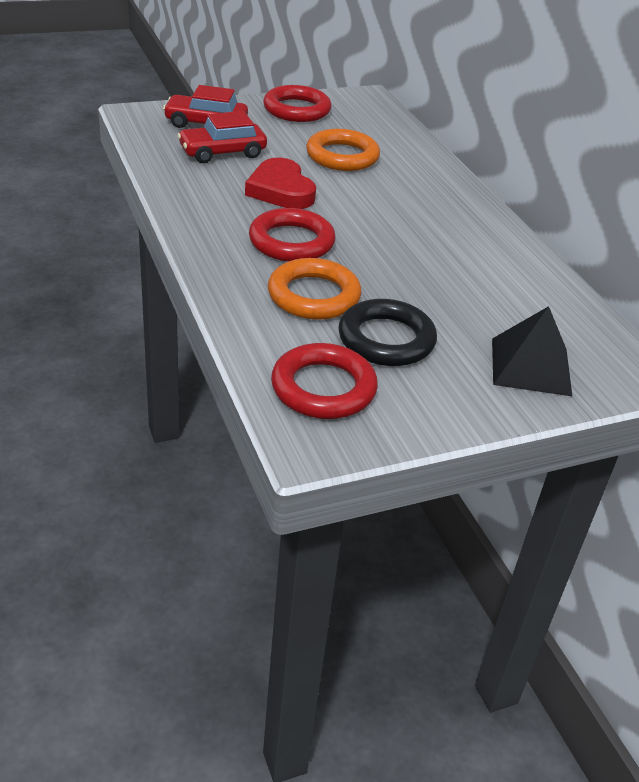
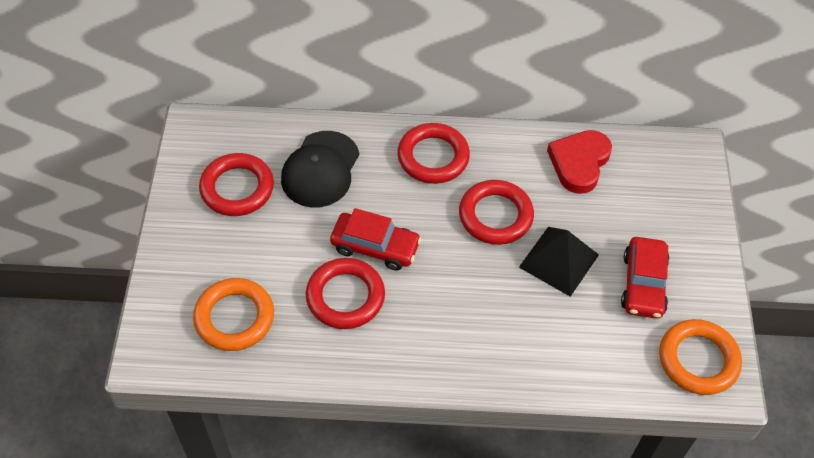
black cap: 0 -> 1
black ring: 1 -> 0
red ring: 3 -> 4

